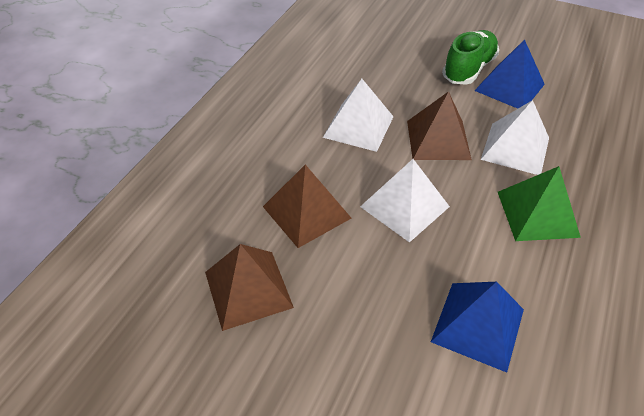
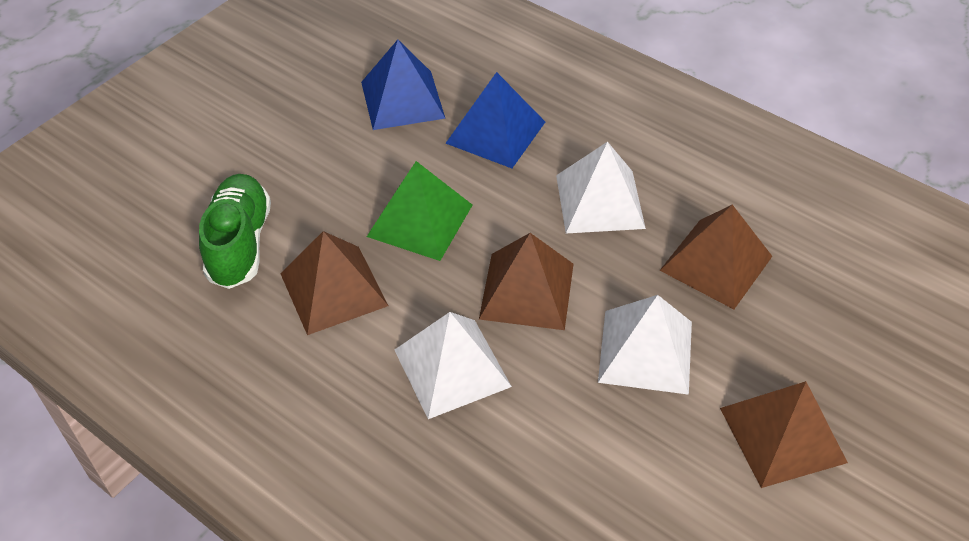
brown pyramid: 3 -> 4

